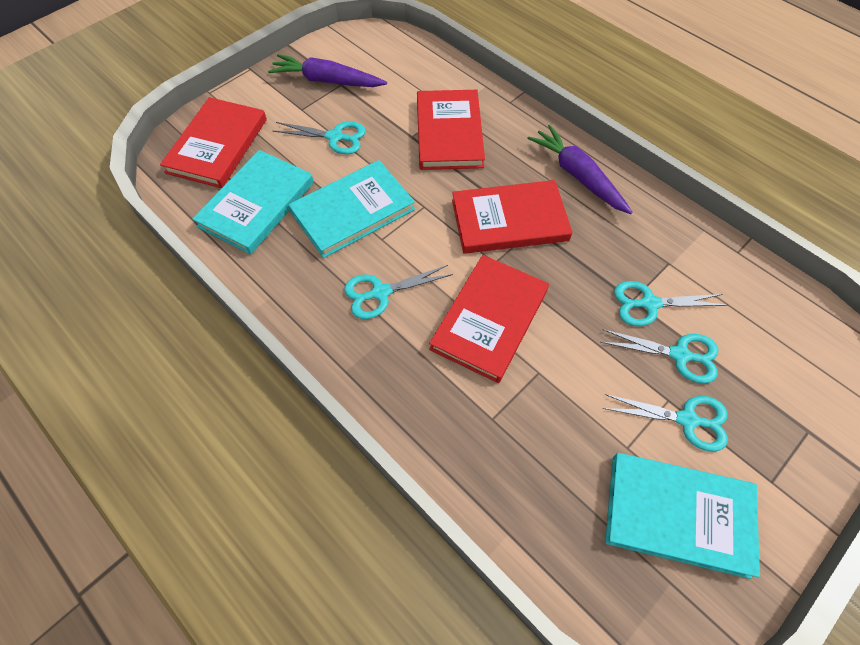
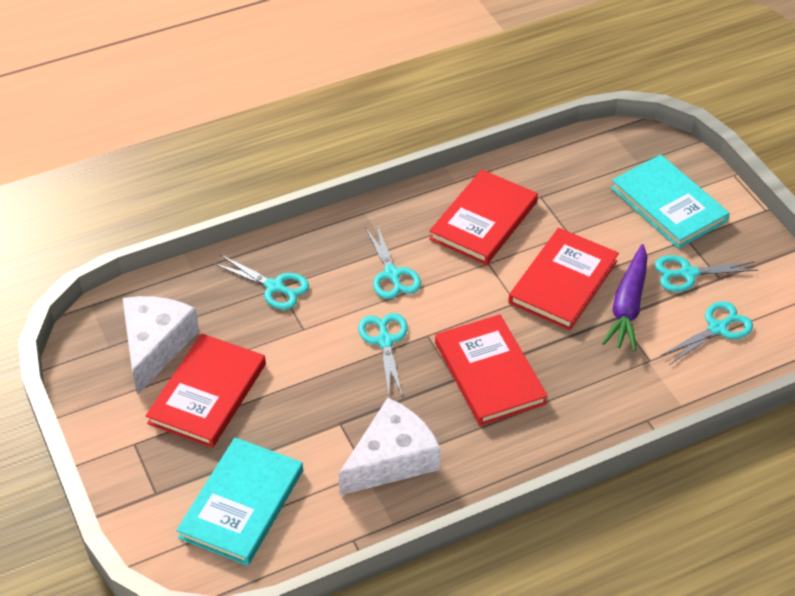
purple carrot: 2 -> 1
turquoise book: 3 -> 2
white cheese: 0 -> 2

